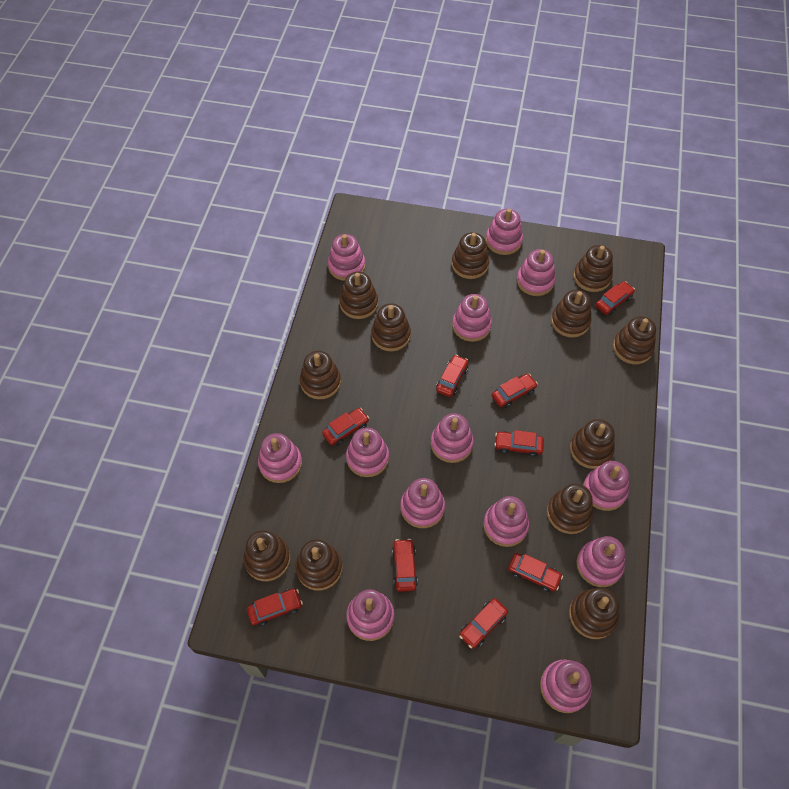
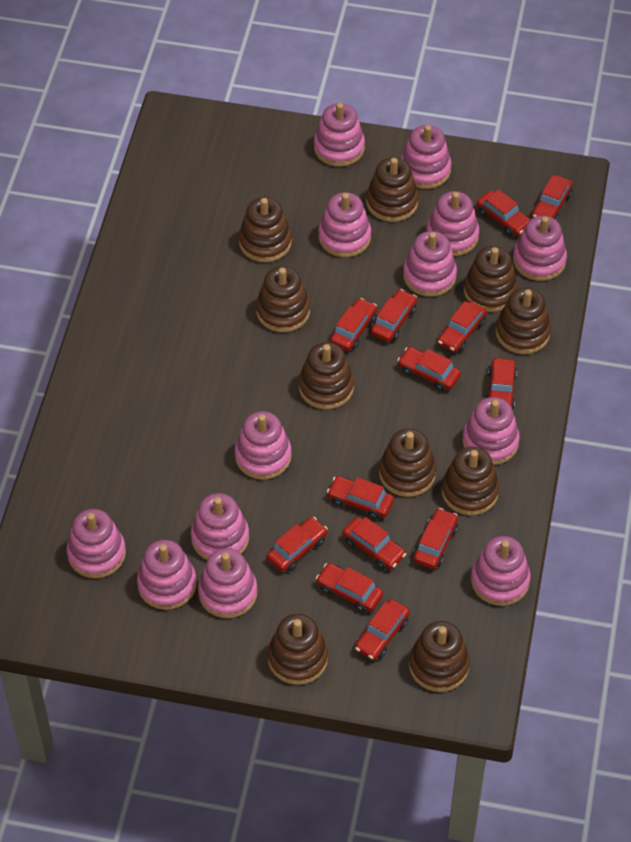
brown stacking toy: 12 -> 10
red car: 9 -> 13

